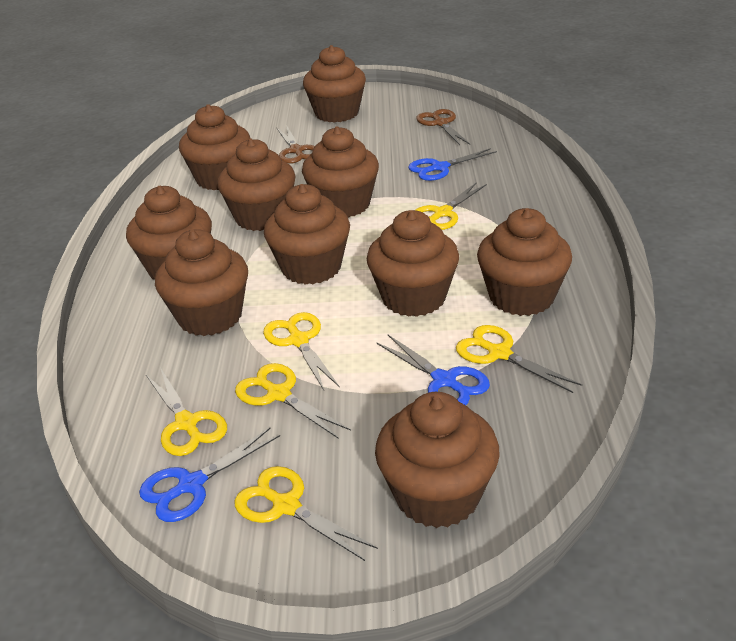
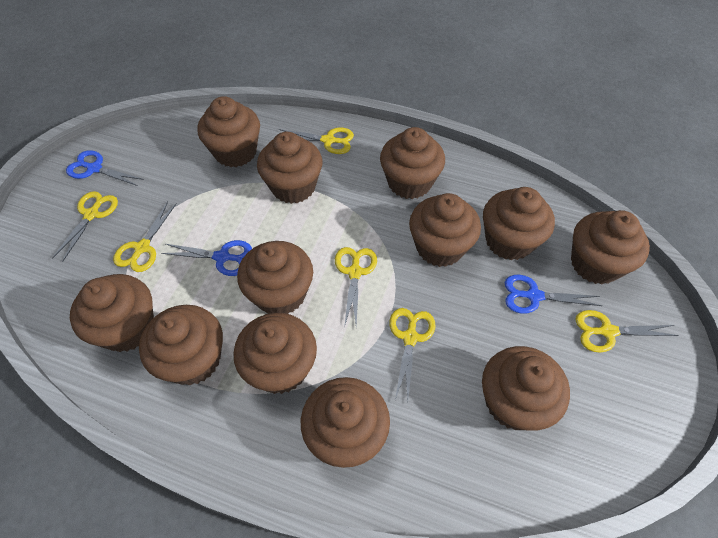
brown cupcake: 10 -> 12
brown scissors: 2 -> 0

